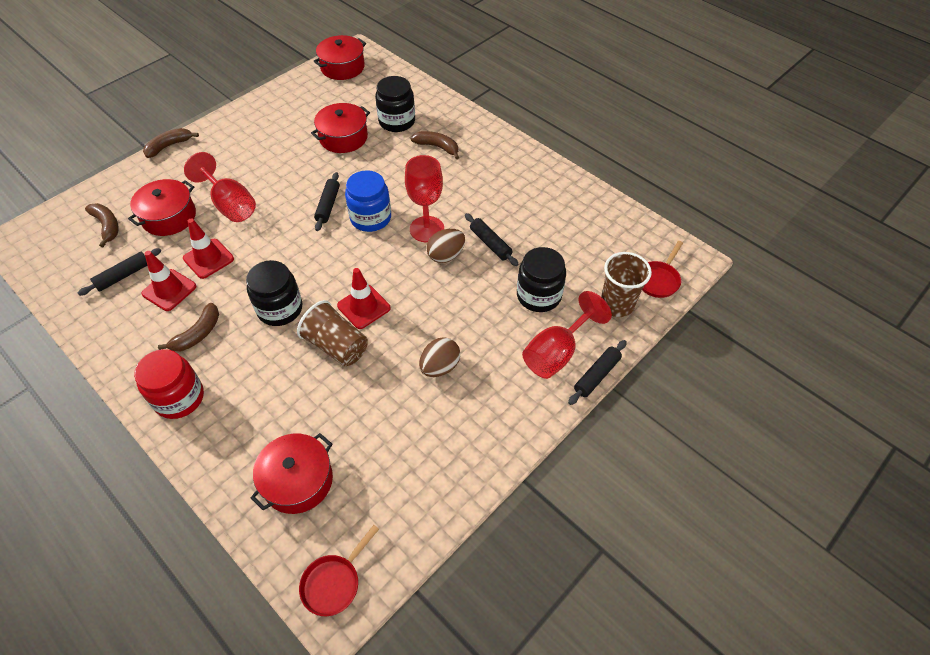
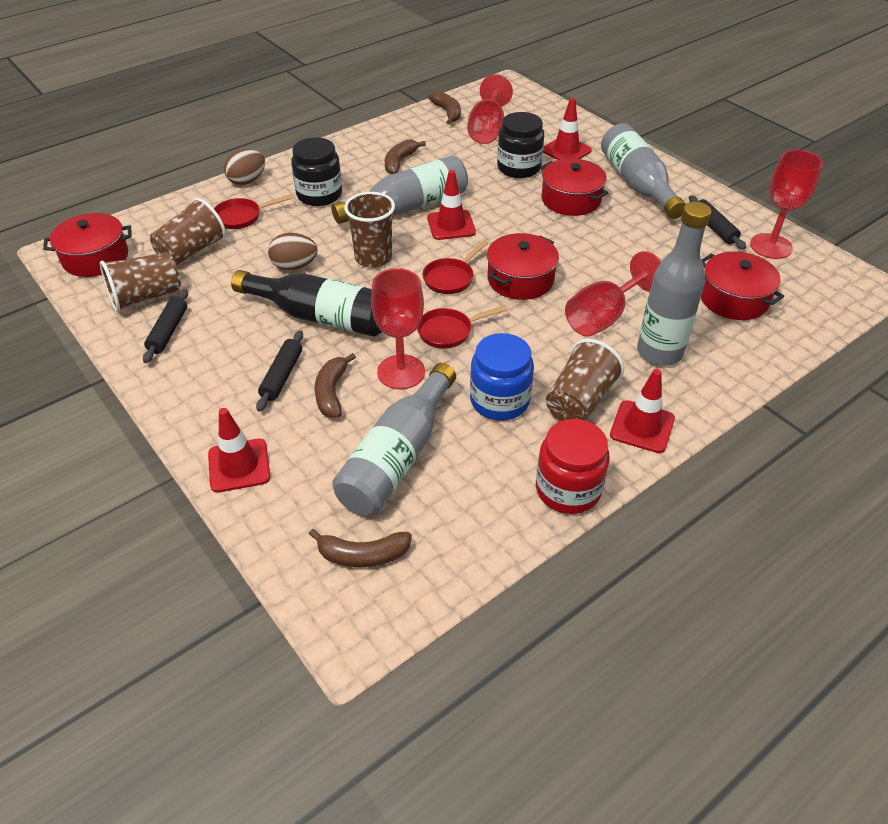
black bottle: 0 -> 1
black jar: 3 -> 2
black rolling pin: 4 -> 3
brown cup: 2 -> 4
grey bottle: 0 -> 4
red goblet: 3 -> 4
red pan: 2 -> 3
red traffic cone: 3 -> 4

